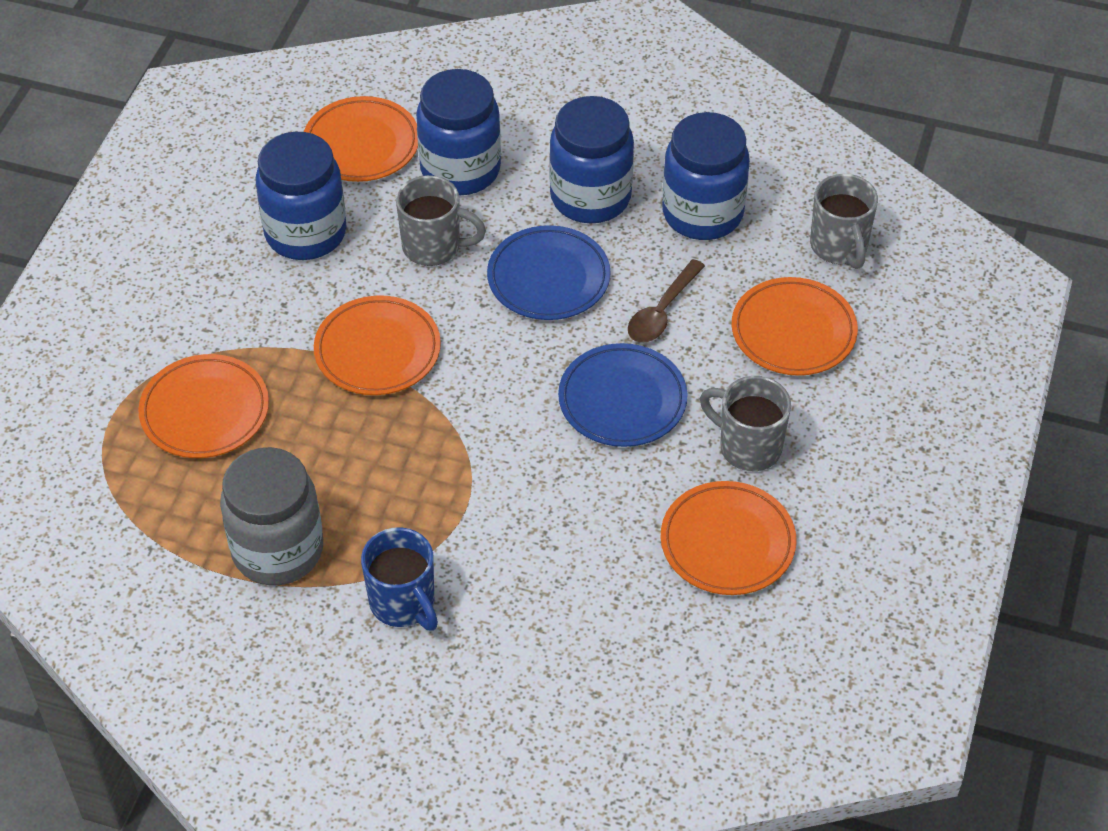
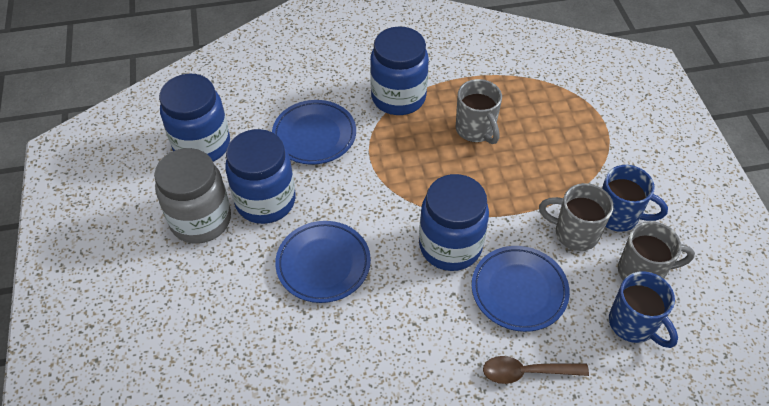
blue mug: 1 -> 2
blue plate: 2 -> 3
orange plate: 5 -> 0

